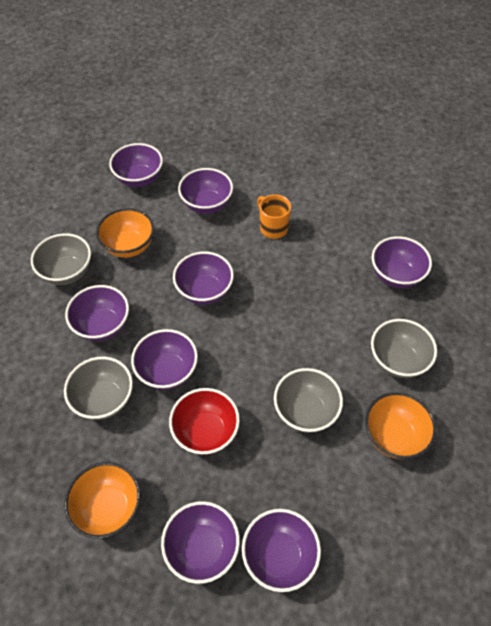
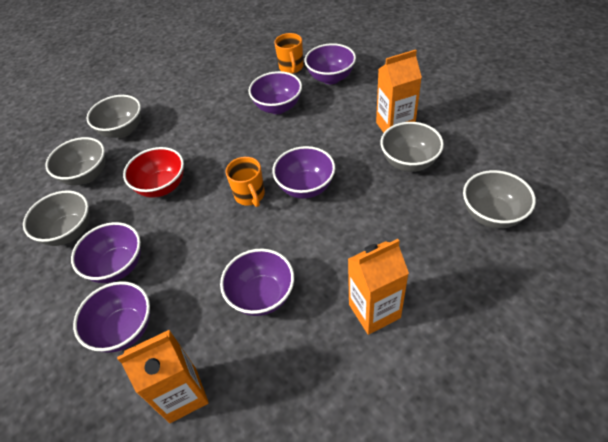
grey bowl: 4 -> 5
orange bowl: 3 -> 0
orange carton: 0 -> 3
orange mug: 1 -> 2
purple bowl: 8 -> 6

